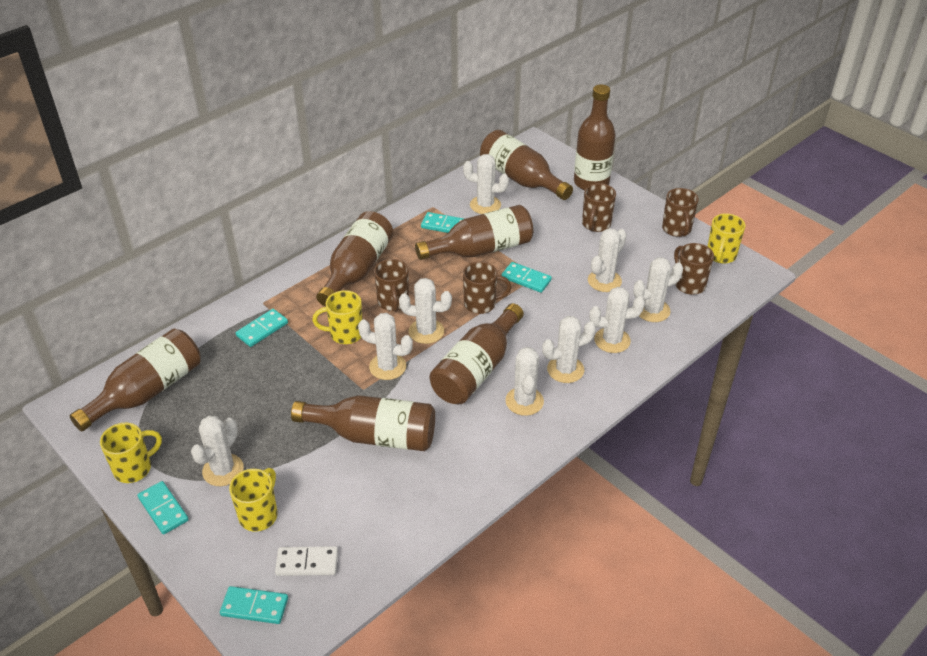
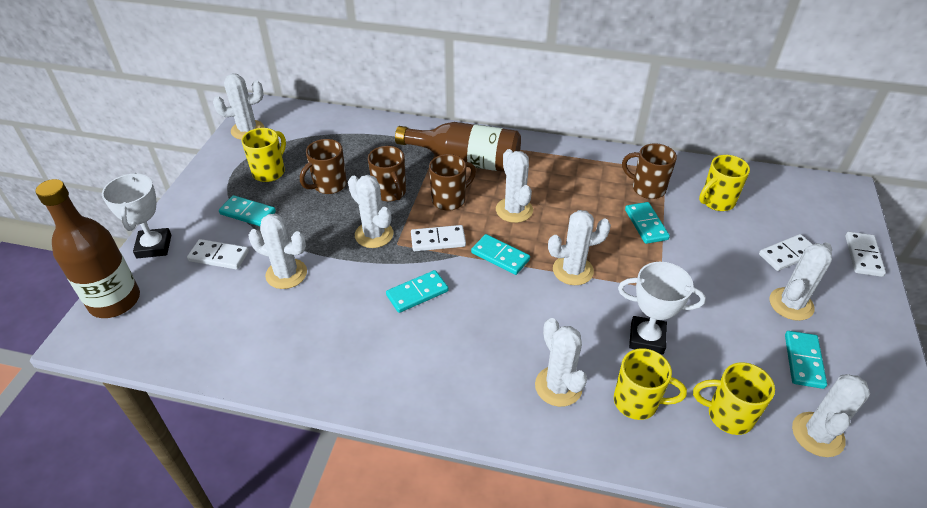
brown bottle: 7 -> 2
brown mug: 5 -> 4
white cactus: 9 -> 8
white domino: 1 -> 4
white trophy: 0 -> 2

